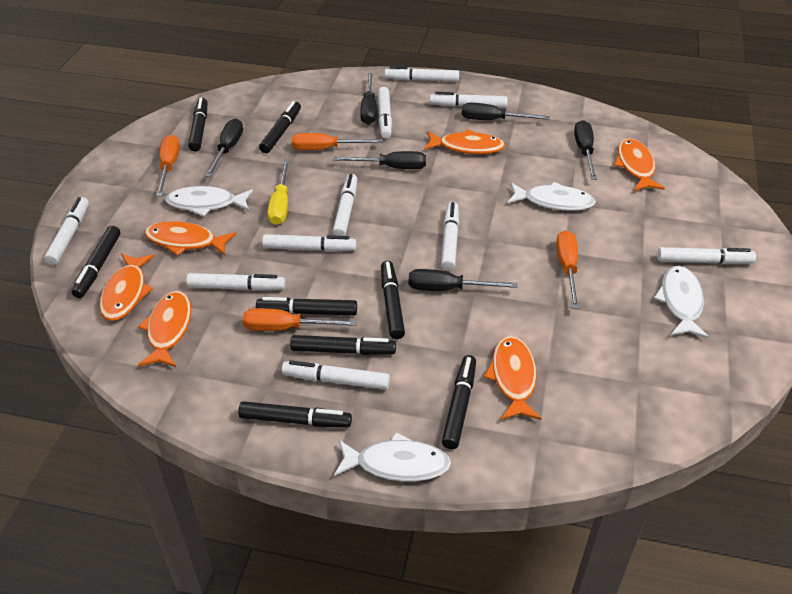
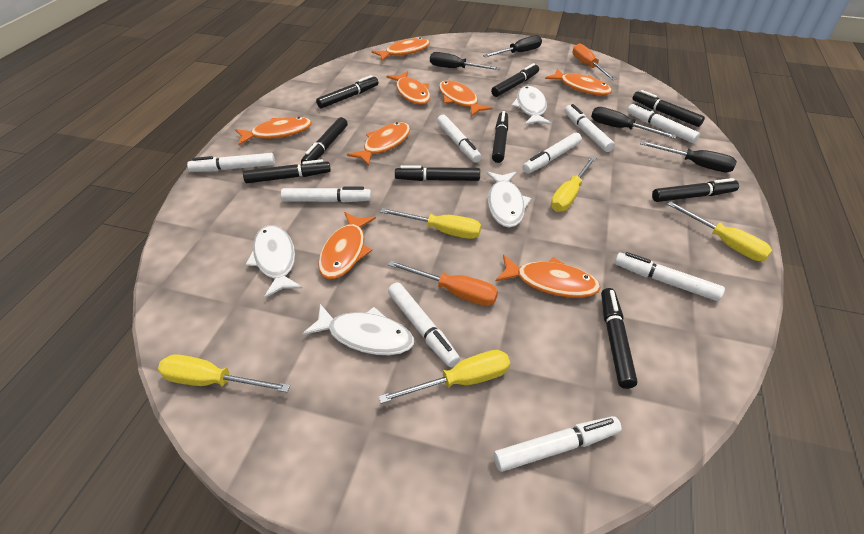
black marker: 8 -> 9
black screwdriver: 6 -> 4
orange fish: 6 -> 8
orange screwdriver: 4 -> 2
white marker: 10 -> 9
yellow screwdriver: 1 -> 5

